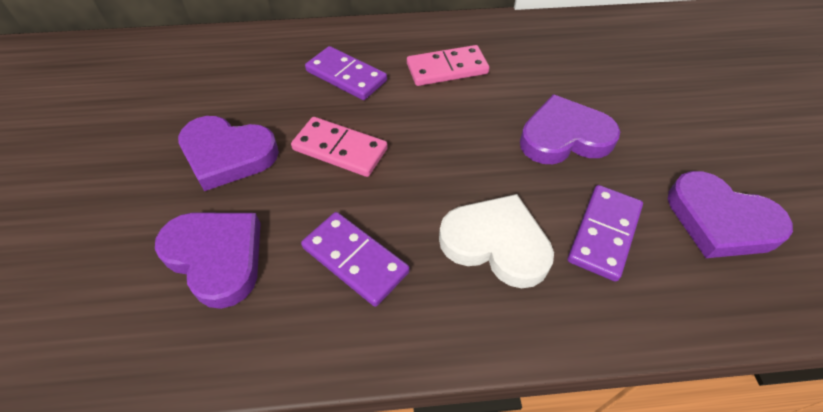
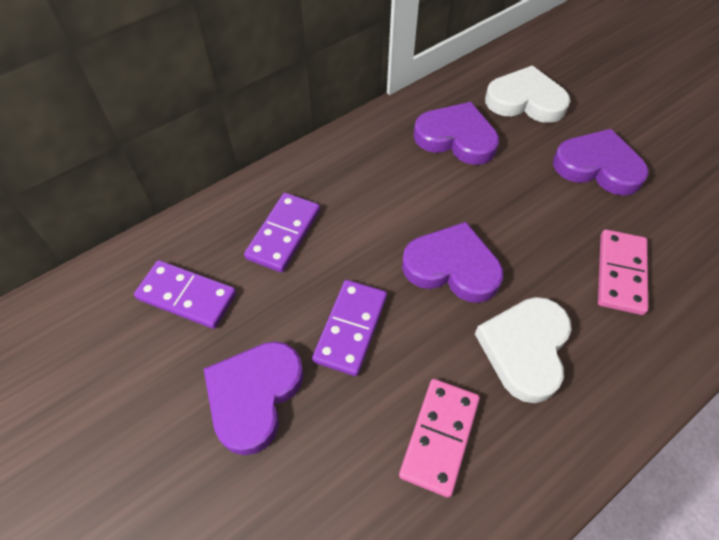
white heart: 1 -> 2

